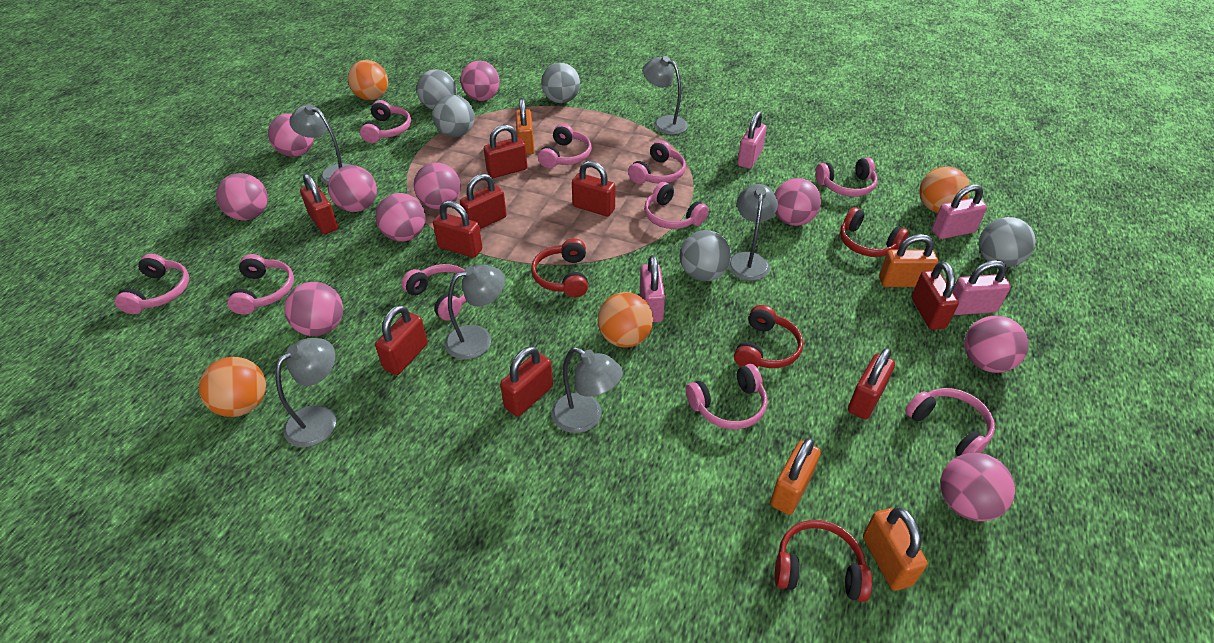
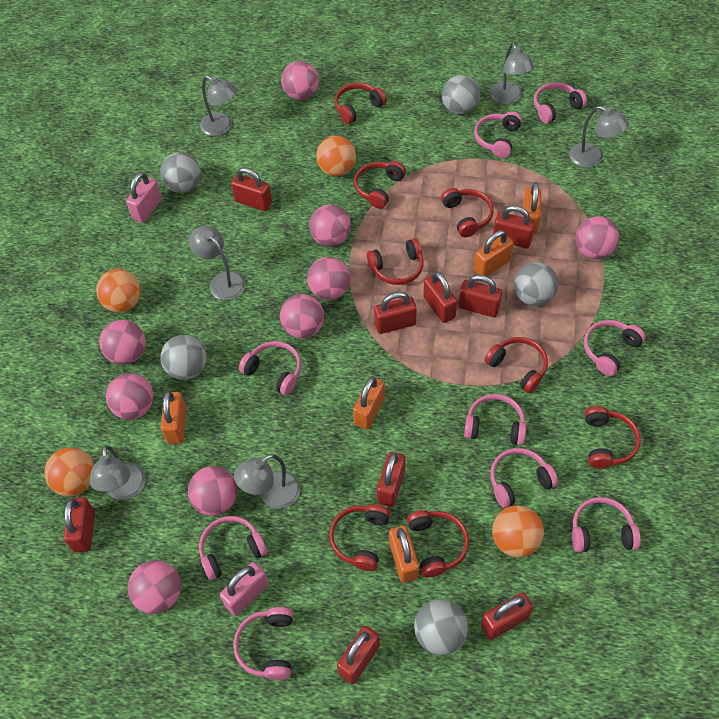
orange padlock: 4 -> 5
pink ball: 10 -> 9
pink headphones: 10 -> 9
pink padlock: 4 -> 2
red headphones: 4 -> 8

